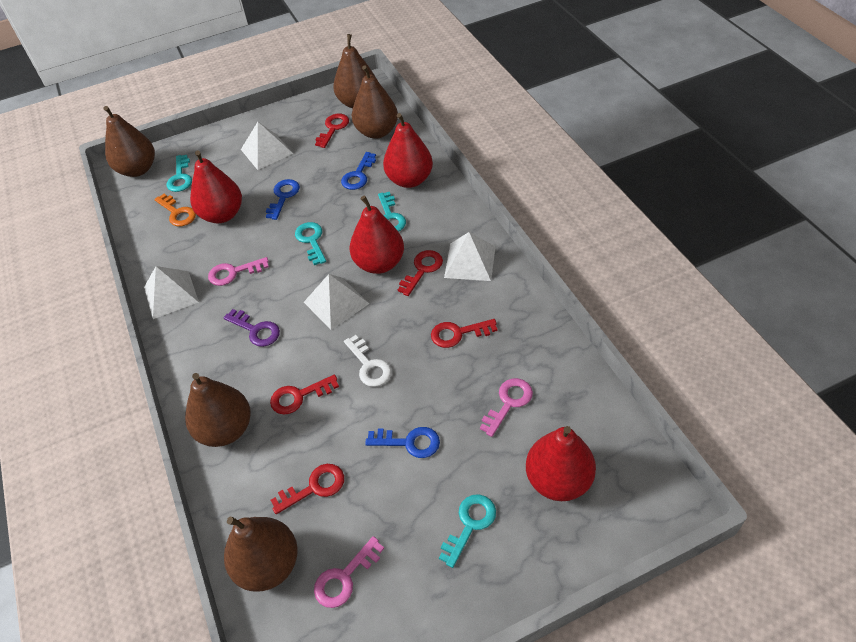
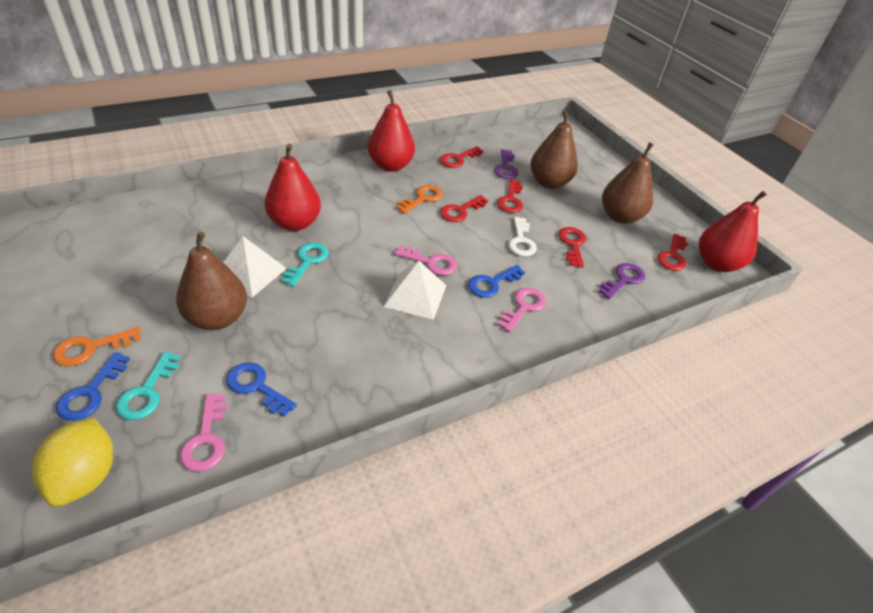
brown pear: 5 -> 3
orange key: 1 -> 2
purple key: 1 -> 2
red pear: 4 -> 3
turquoise key: 4 -> 2
white pyramid: 4 -> 2
yellow lemon: 0 -> 1

